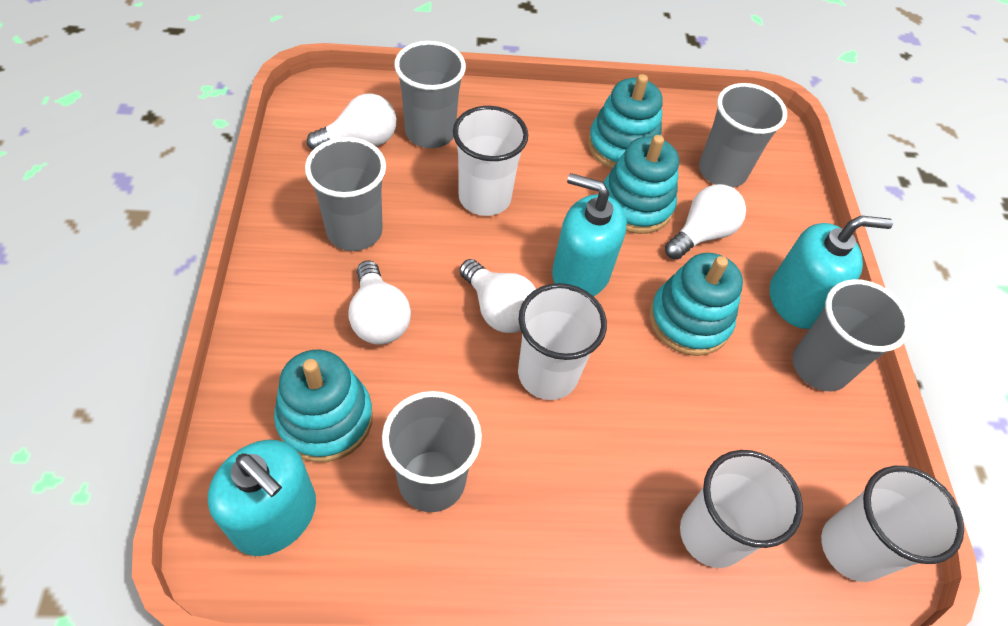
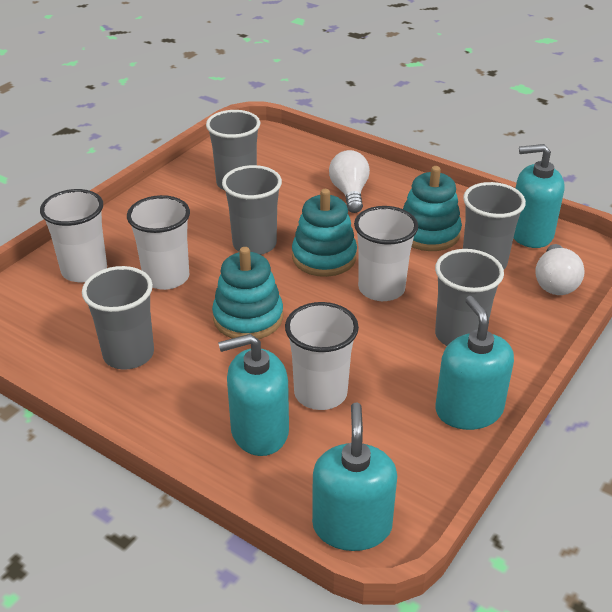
turquoise soap dispenser: 3 -> 4
turquoise stacking toy: 4 -> 3
white light bulb: 4 -> 2

